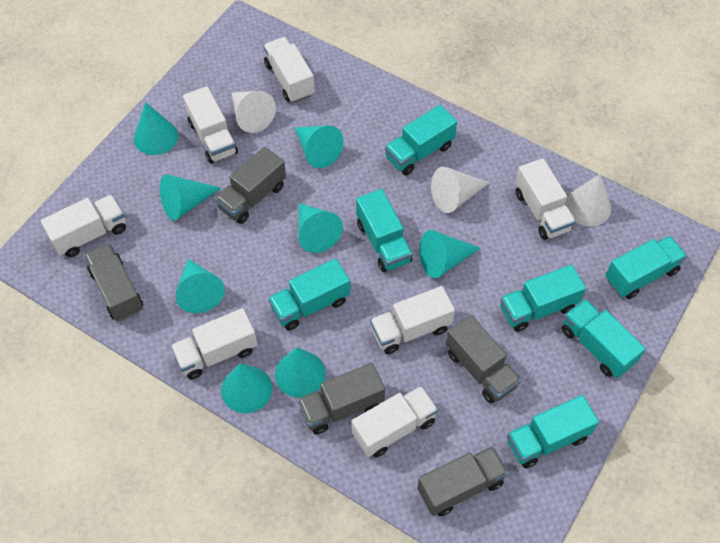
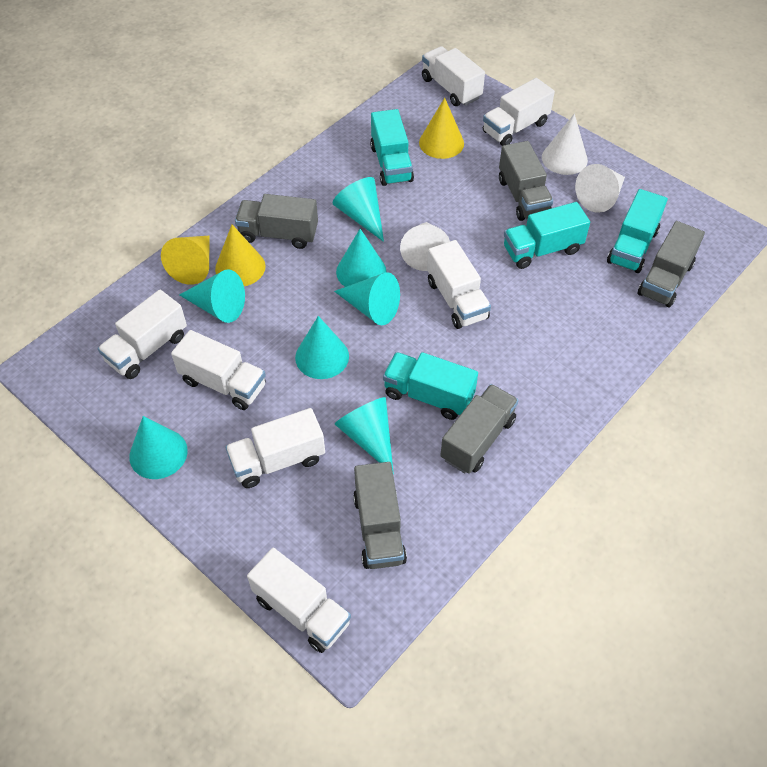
turquoise cone: 8 -> 7
turquoise truck: 7 -> 4
yellow cone: 0 -> 3

